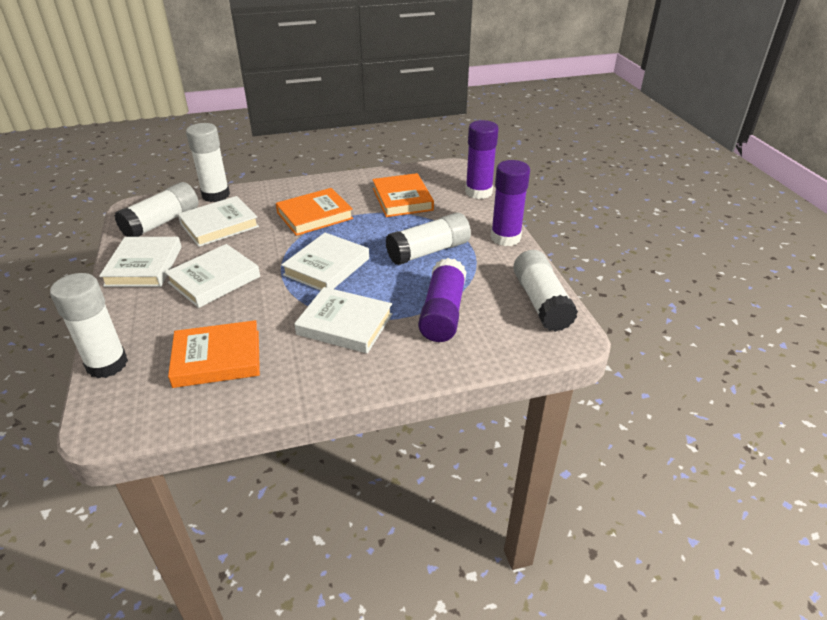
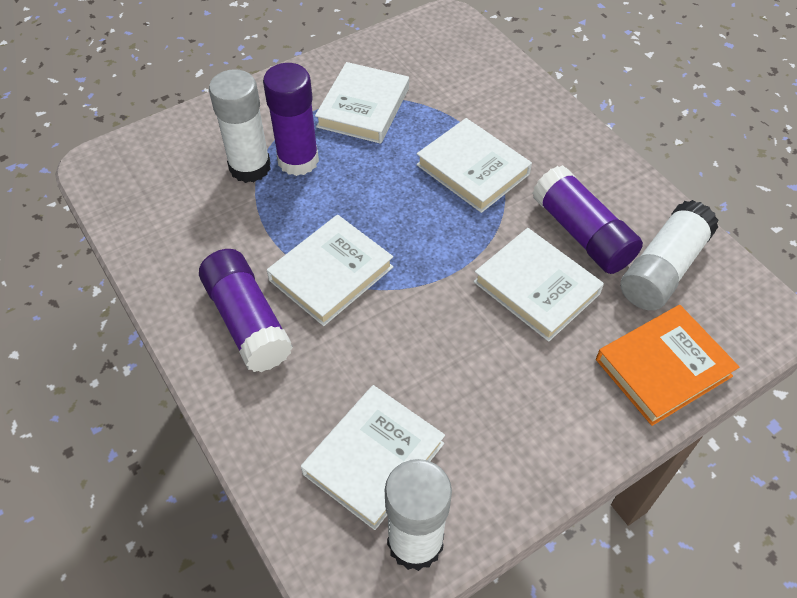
orange book: 3 -> 1
white glue stick: 5 -> 3

